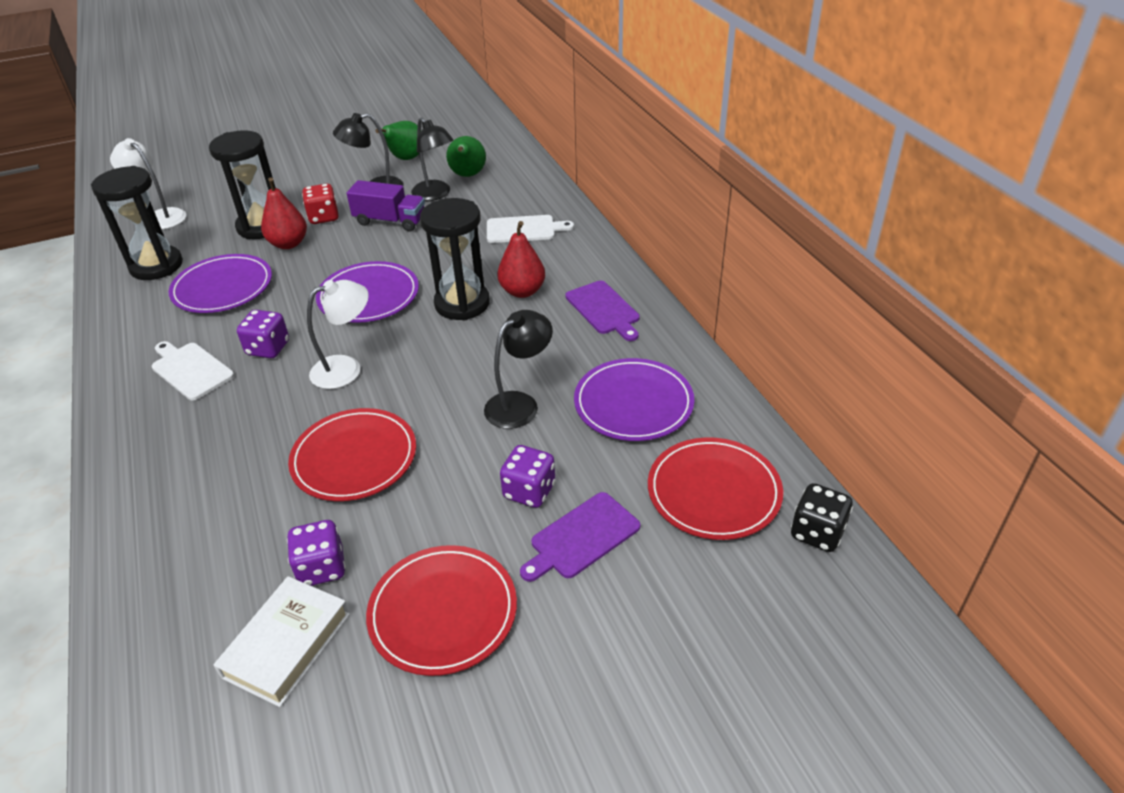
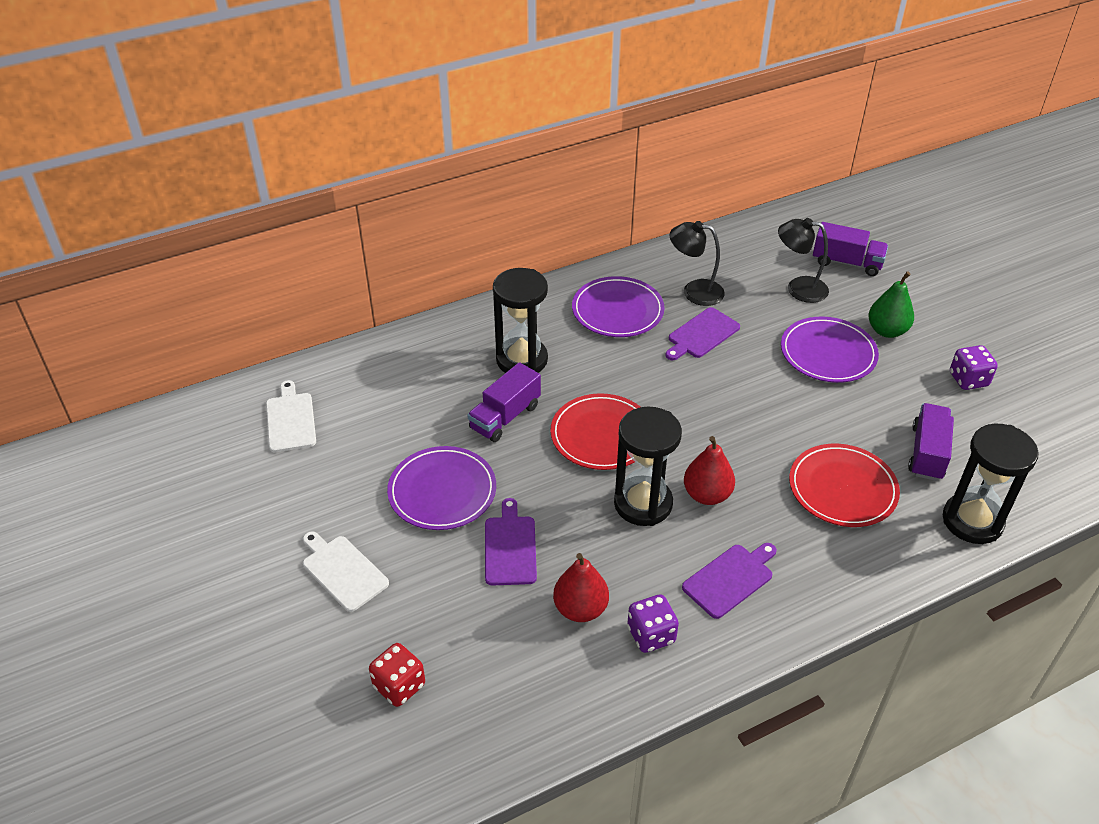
black dice: 1 -> 0
black lamp: 3 -> 2
green pear: 2 -> 1
purple cutting board: 2 -> 3
purple dice: 3 -> 2
purple truck: 1 -> 3
red plate: 3 -> 2
white book: 1 -> 0
white lamp: 2 -> 0

